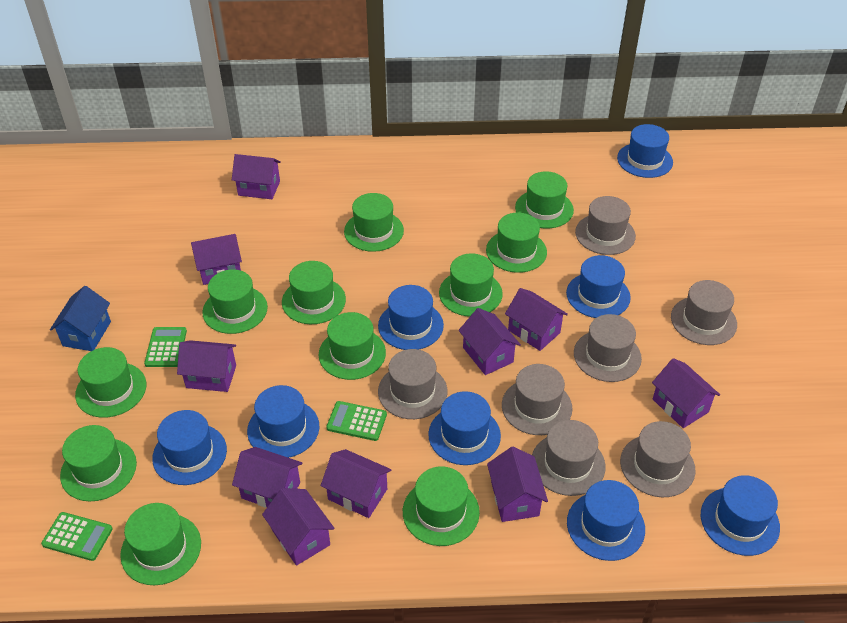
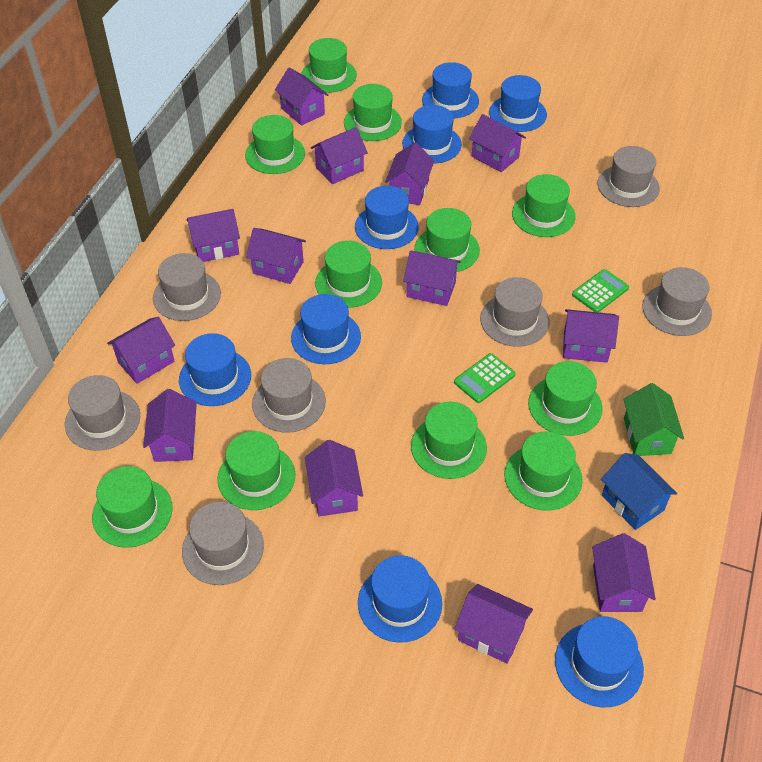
green calculator: 3 -> 2
green house: 0 -> 1
purple house: 10 -> 13

